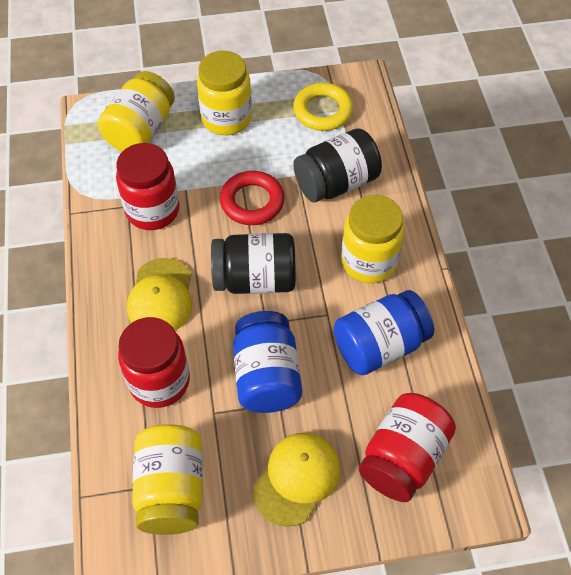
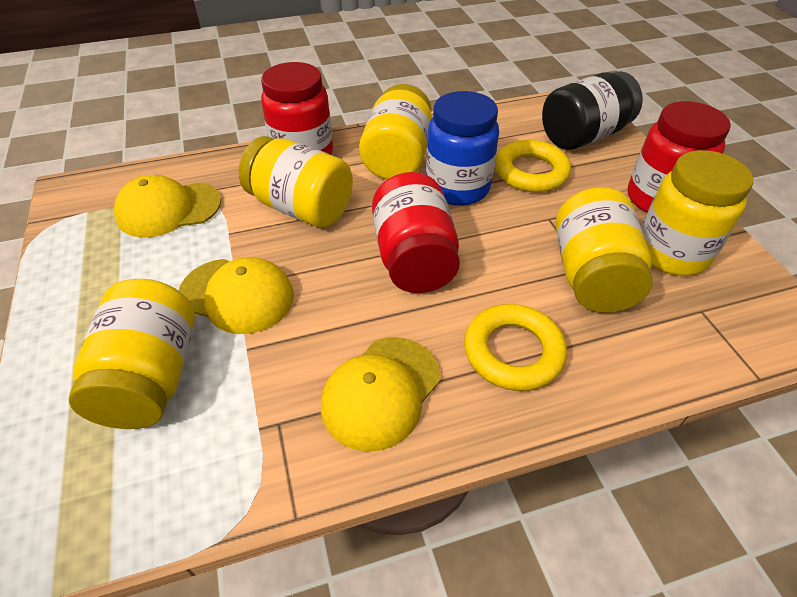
black jar: 2 -> 1
blue jar: 2 -> 1
red ring: 1 -> 0
yellow cap: 2 -> 3
yellow jar: 4 -> 5
yellow ring: 1 -> 2

